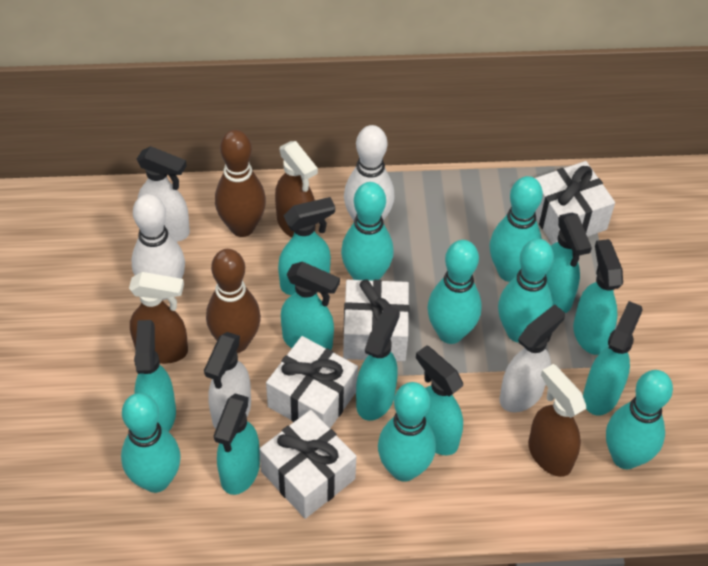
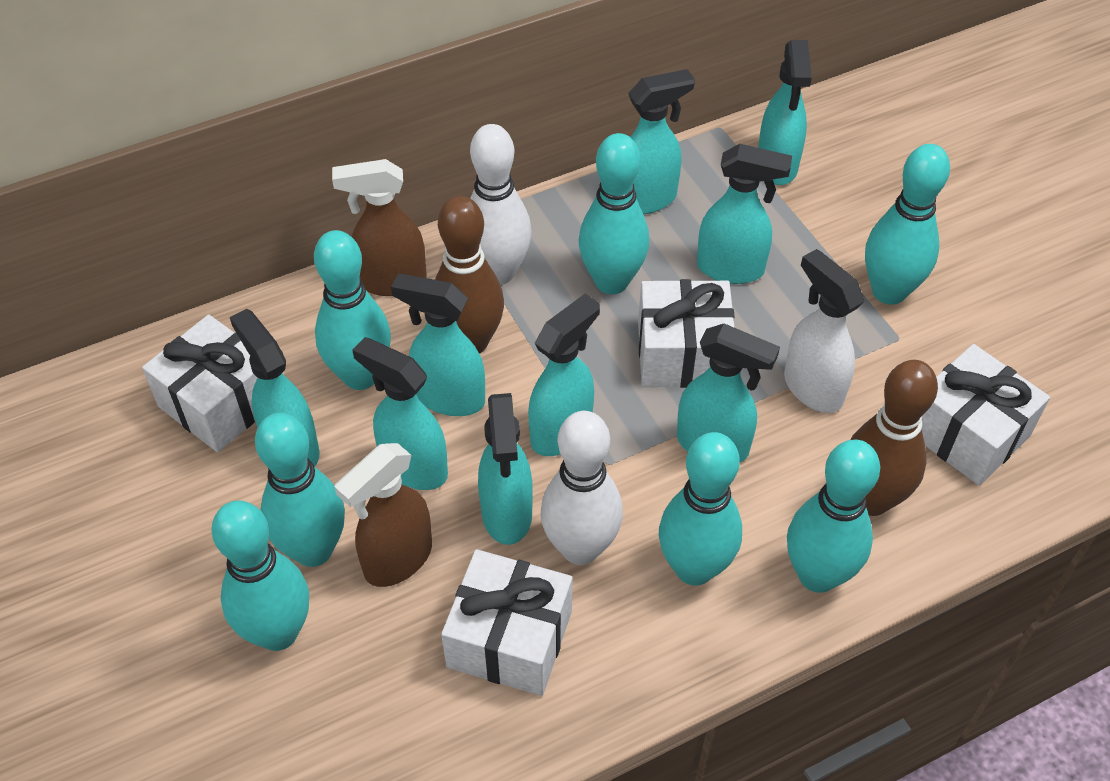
brown spray bottle: 3 -> 2
white spray bottle: 3 -> 1

